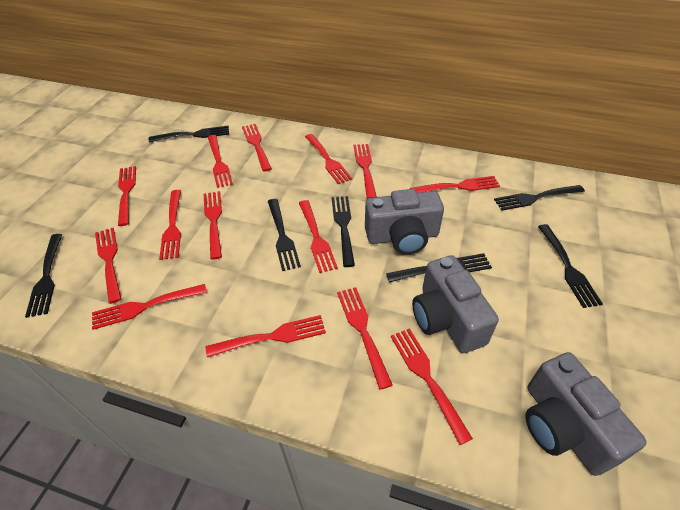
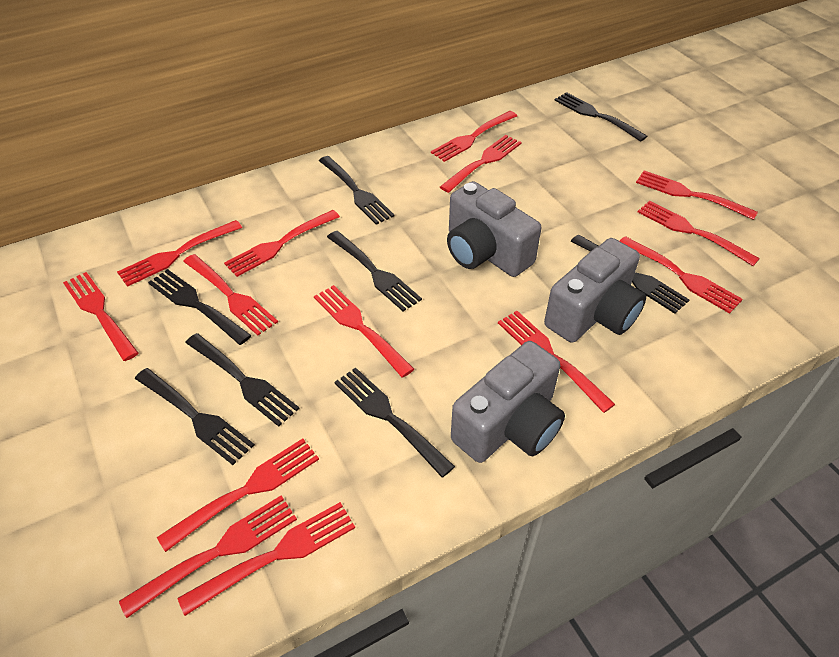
black fork: 7 -> 8

